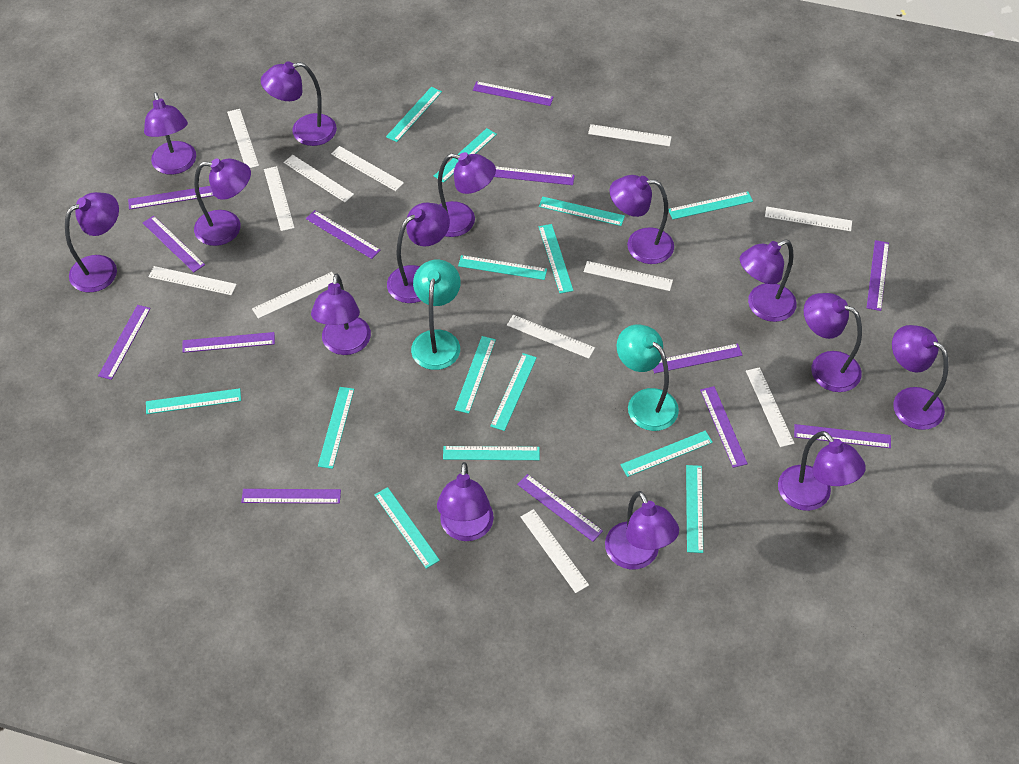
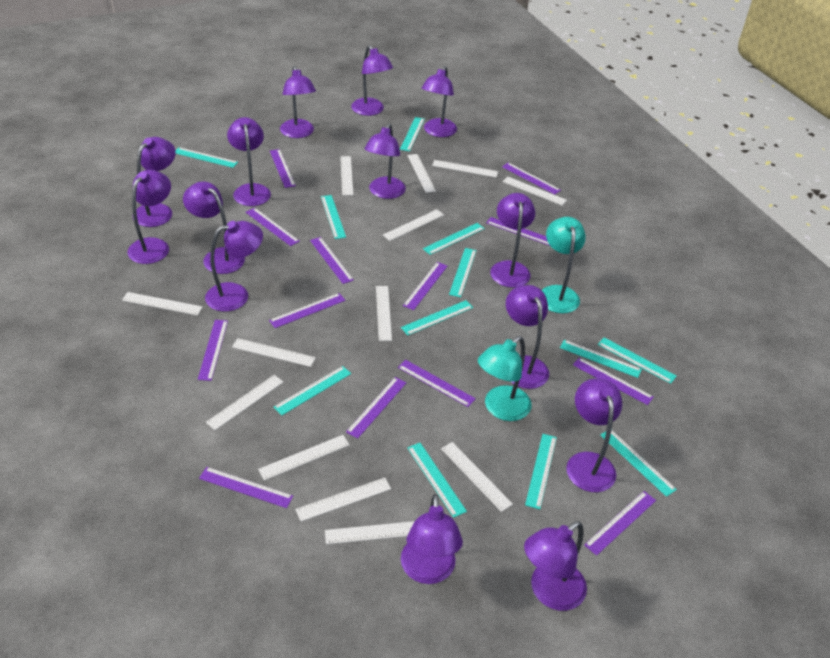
turquoise ruler: 14 -> 12
white ruler: 12 -> 13

